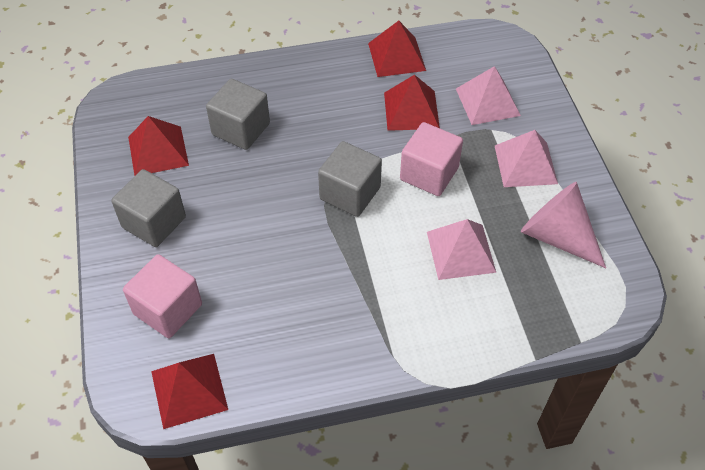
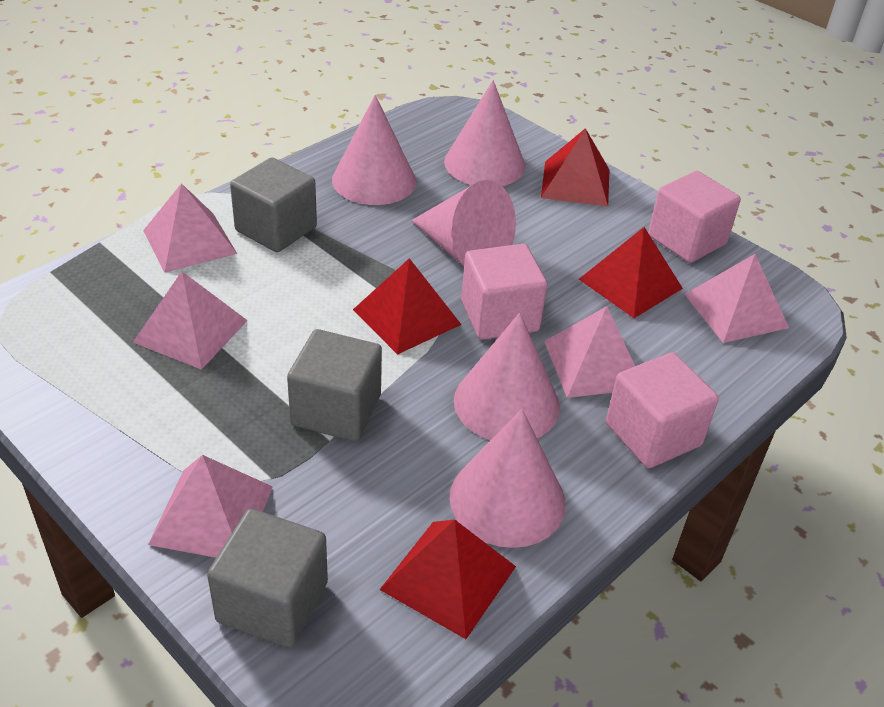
pink cone: 1 -> 5
pink cube: 2 -> 3
pink pyramid: 3 -> 5

